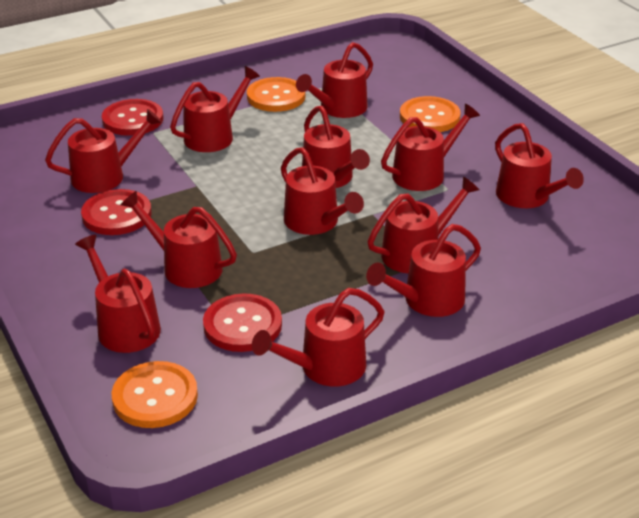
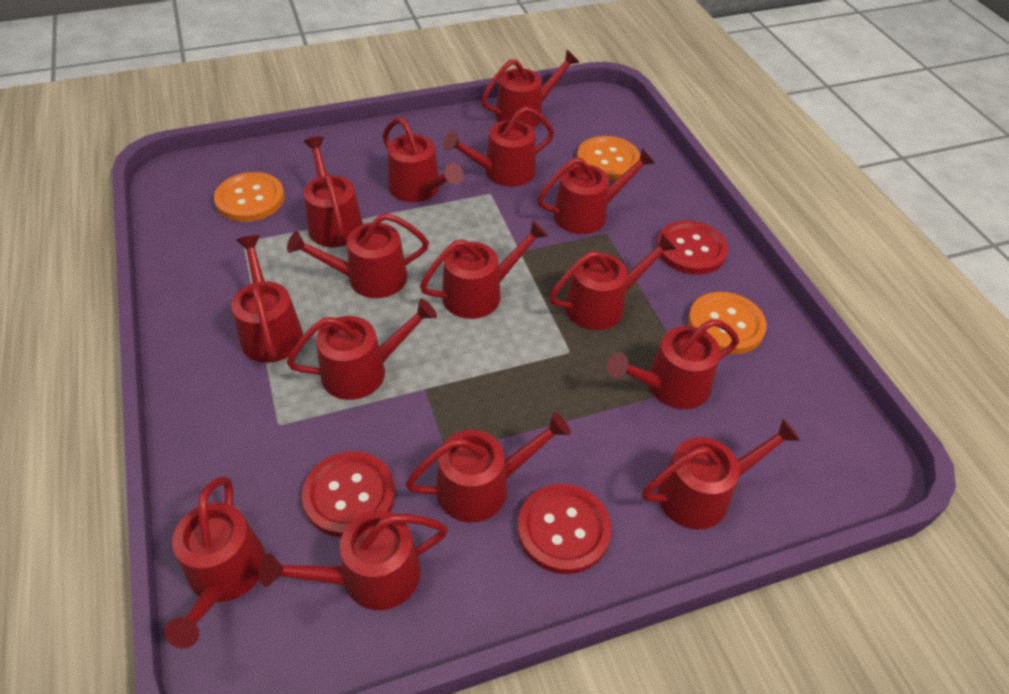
red watering can: 12 -> 15

